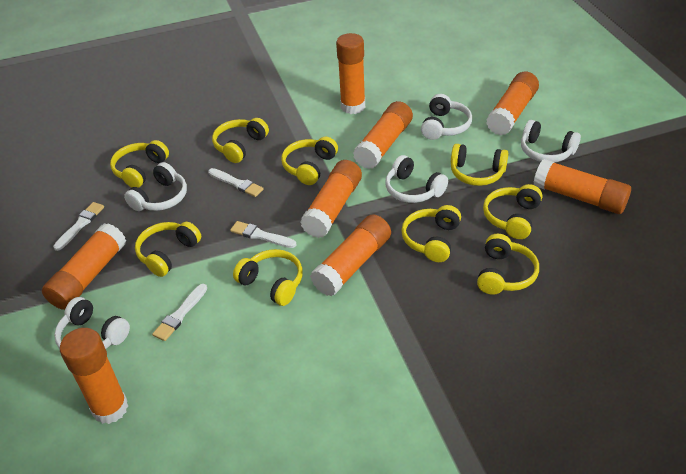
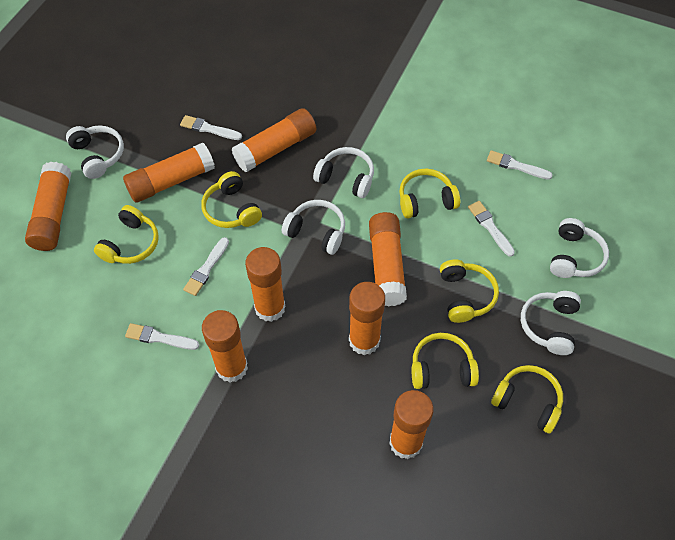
white brush: 4 -> 5
yellow headphones: 9 -> 6

